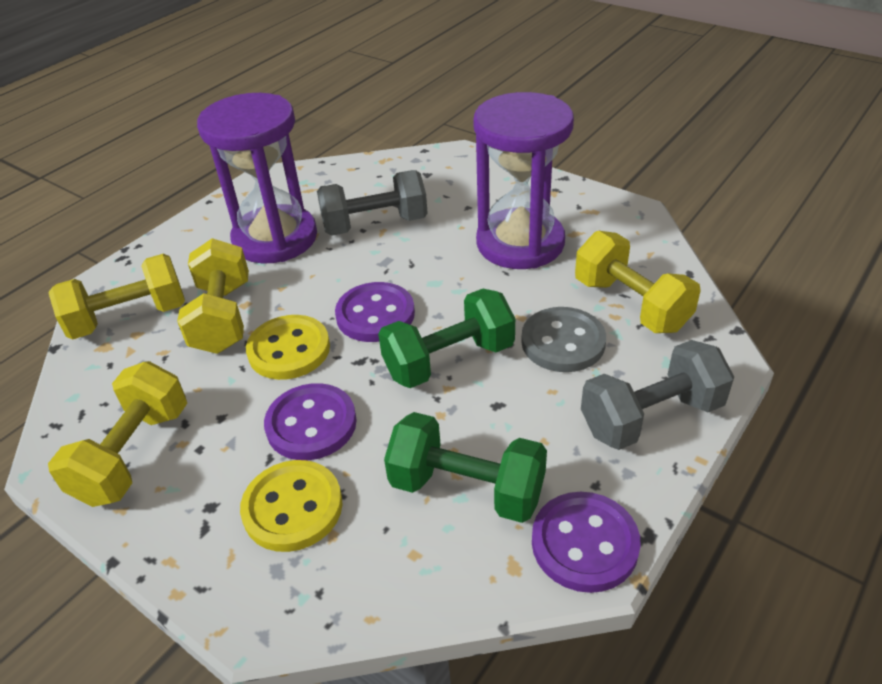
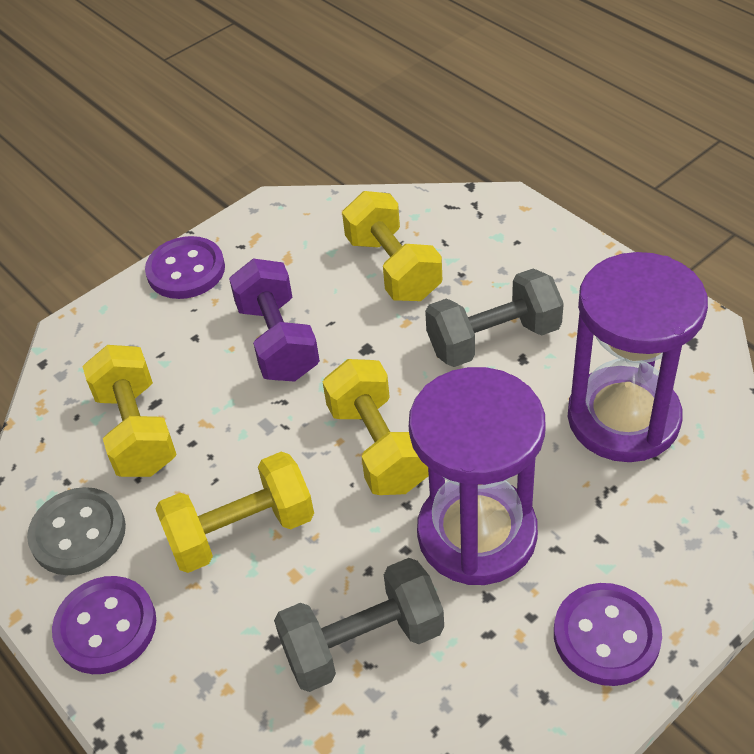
green dumbbell: 2 -> 0
purple dumbbell: 0 -> 1
yellow button: 2 -> 0

